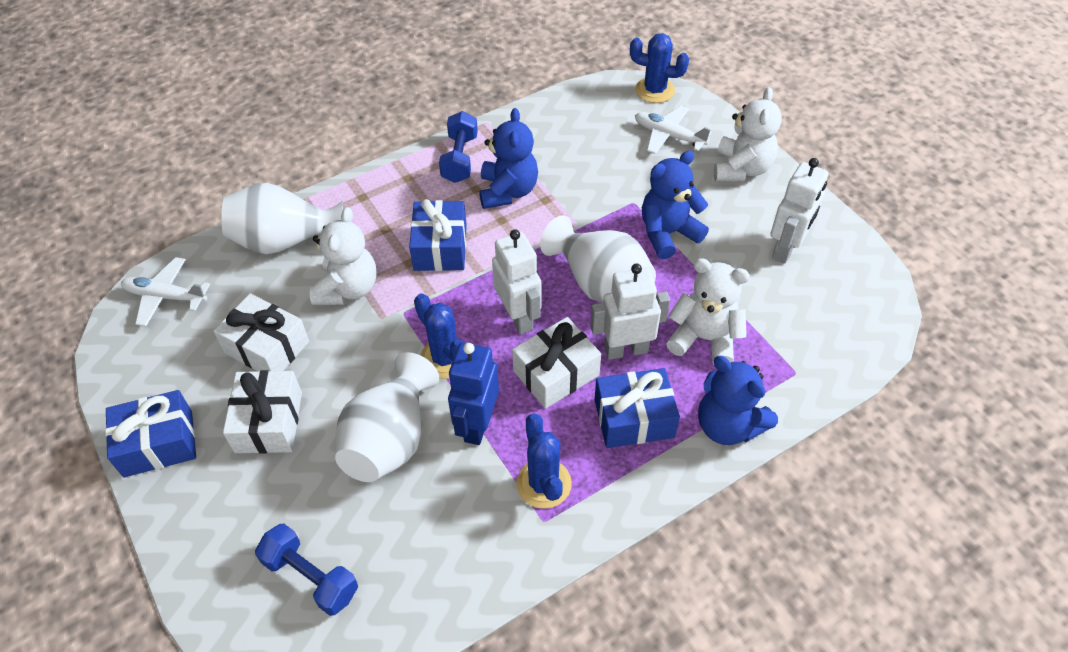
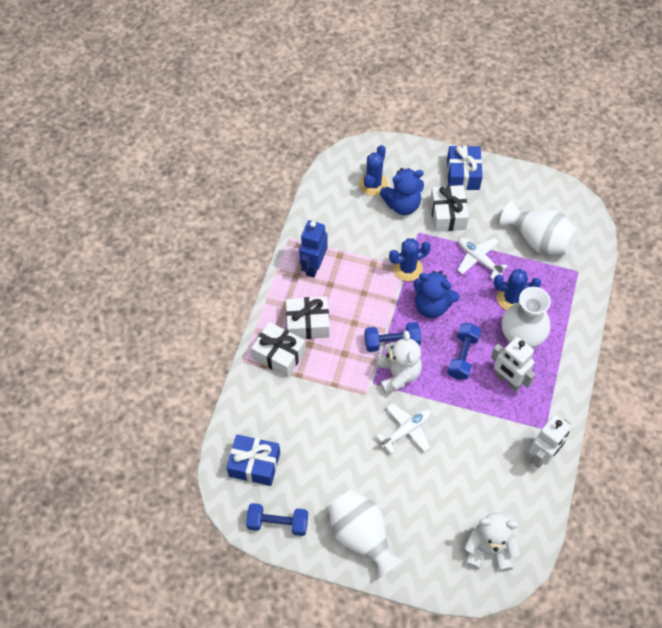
blue dumbbell: 2 -> 3
blue gift: 3 -> 2
blue teddy bear: 3 -> 2
white robot: 3 -> 2
white teddy bear: 3 -> 2

